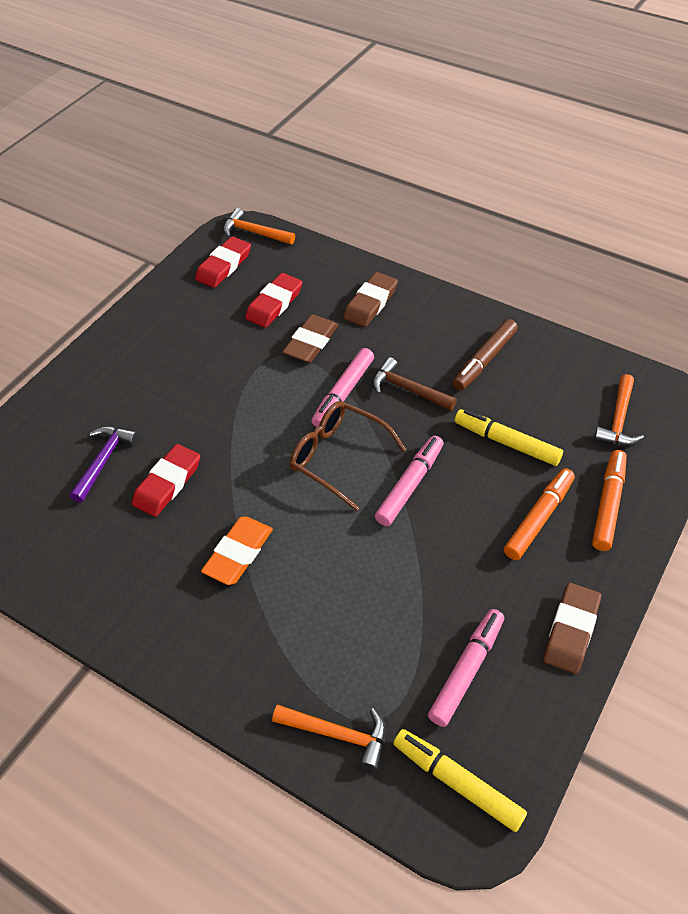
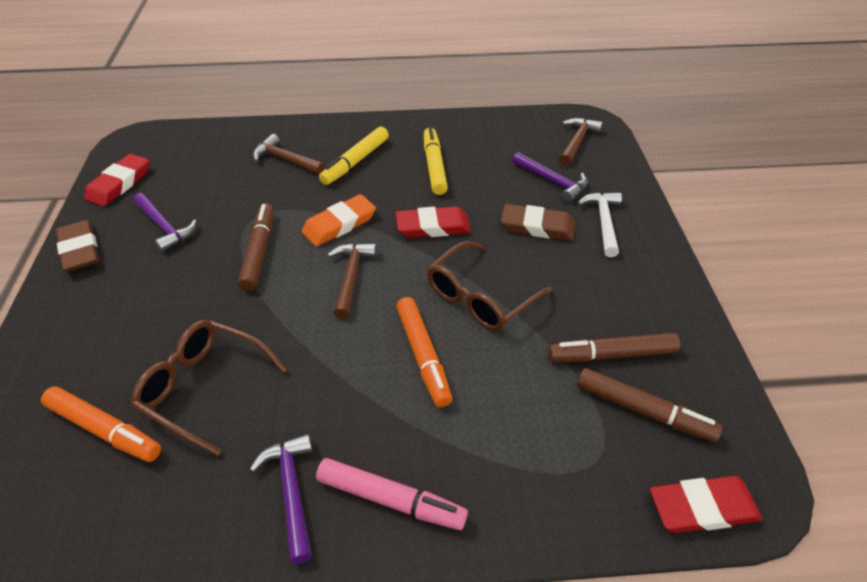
brown eraser: 3 -> 2
brown glasses: 1 -> 2
brown hammer: 1 -> 3
brown marker: 1 -> 3
orange hammer: 3 -> 0
pink marker: 3 -> 1
purple hammer: 1 -> 3
white hammer: 0 -> 1

